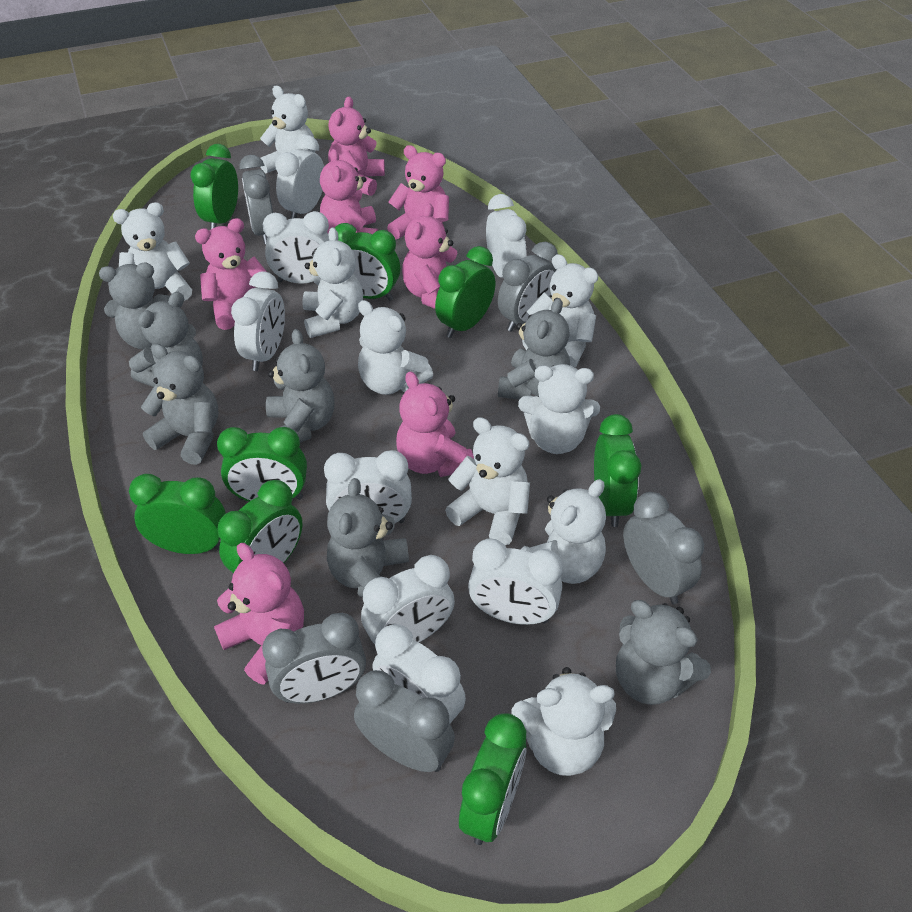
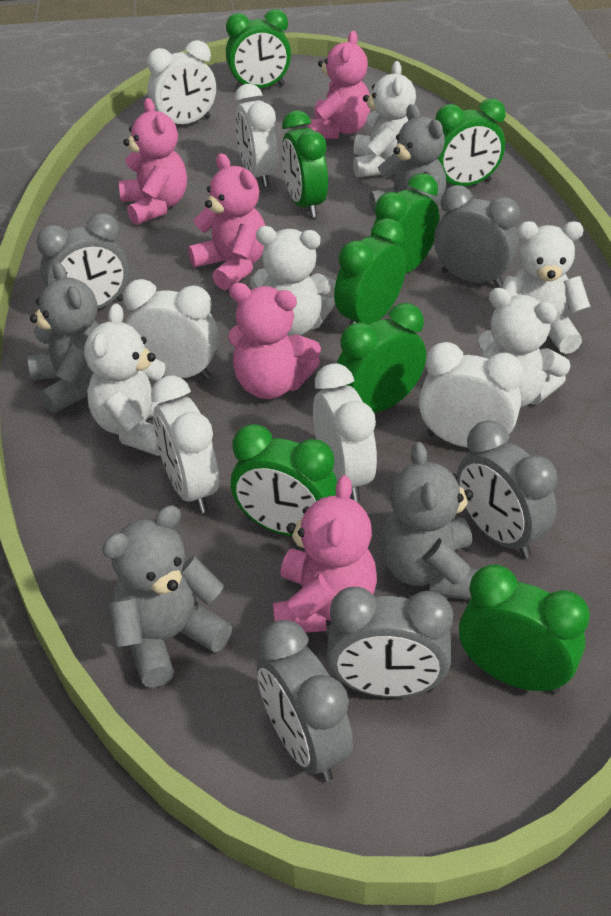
grey teddy bear: 7 -> 4
pink teddy bear: 7 -> 5
white clock: 8 -> 6
white teddy bear: 9 -> 5

